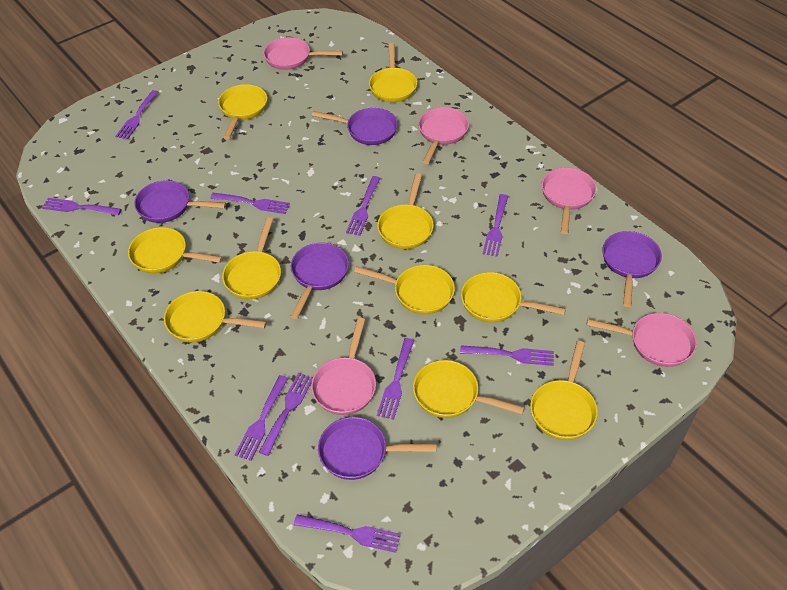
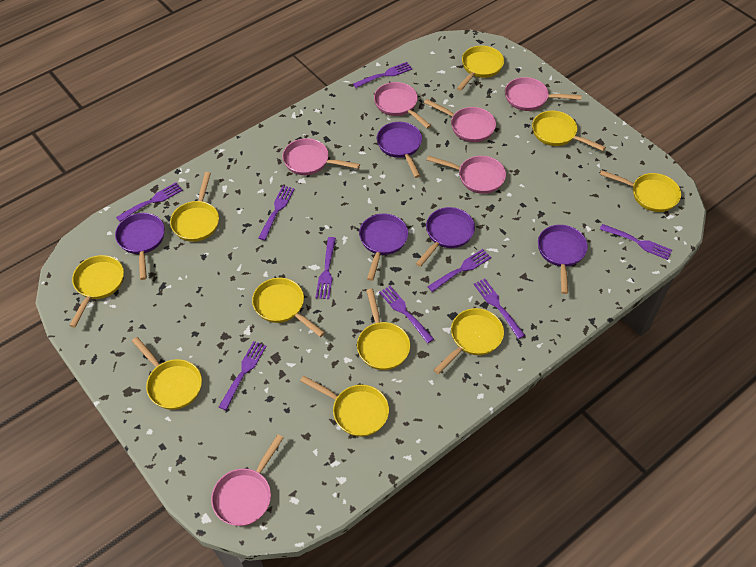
pink pan: 5 -> 6
purple fork: 10 -> 9

